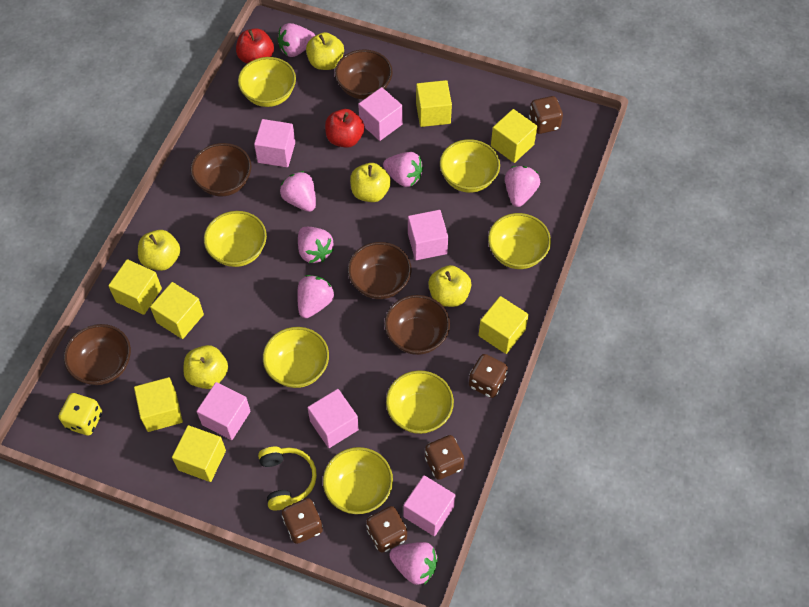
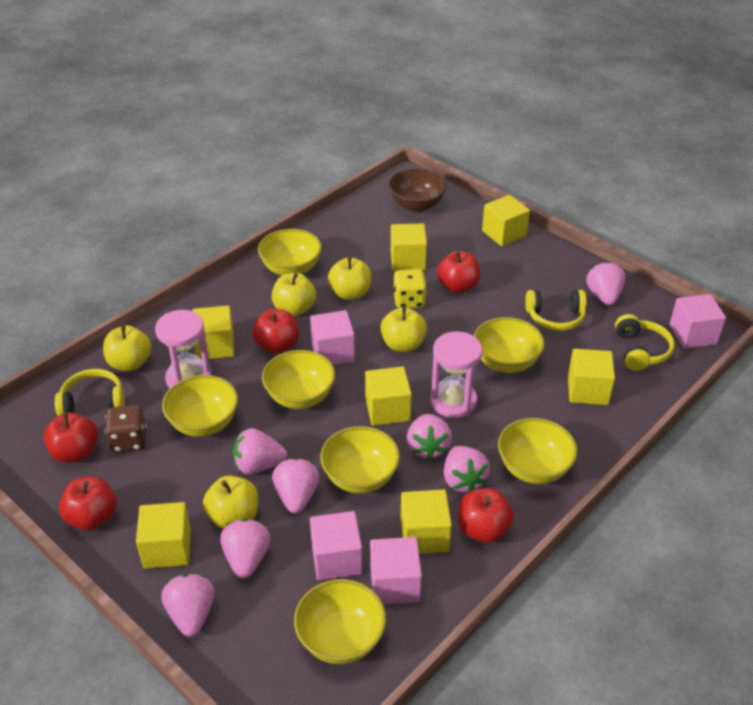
brown bowl: 5 -> 1
brown dice: 5 -> 1
pink cube: 6 -> 4
pink hourglass: 0 -> 2
red apple: 2 -> 5
yellow headphones: 1 -> 3

